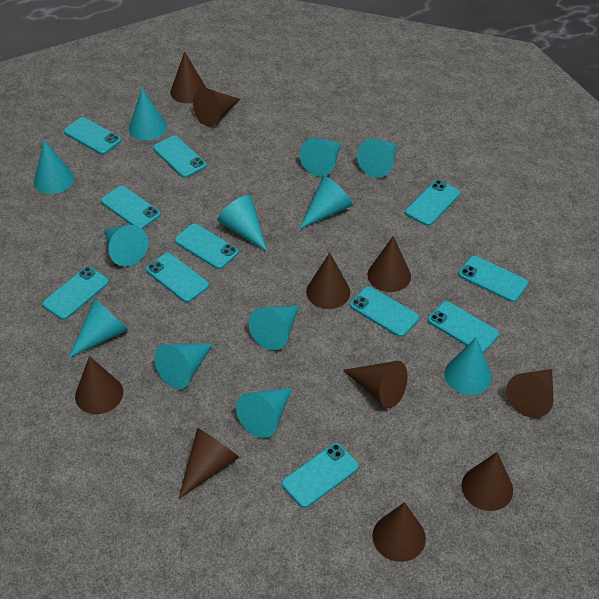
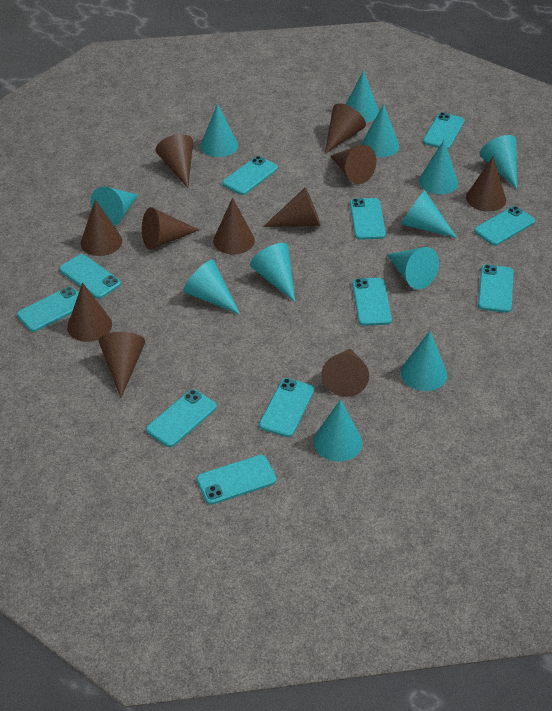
brown cone: 10 -> 11

